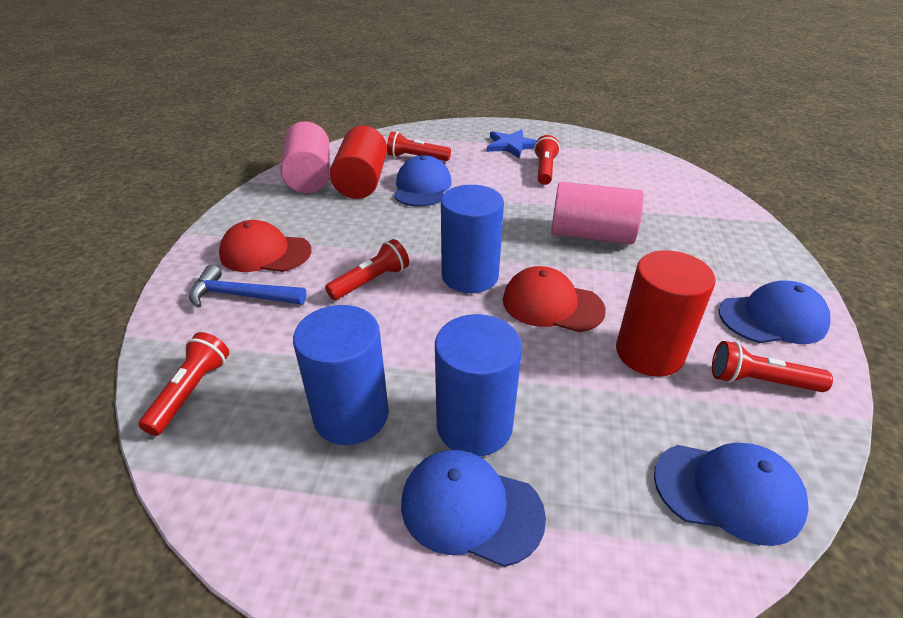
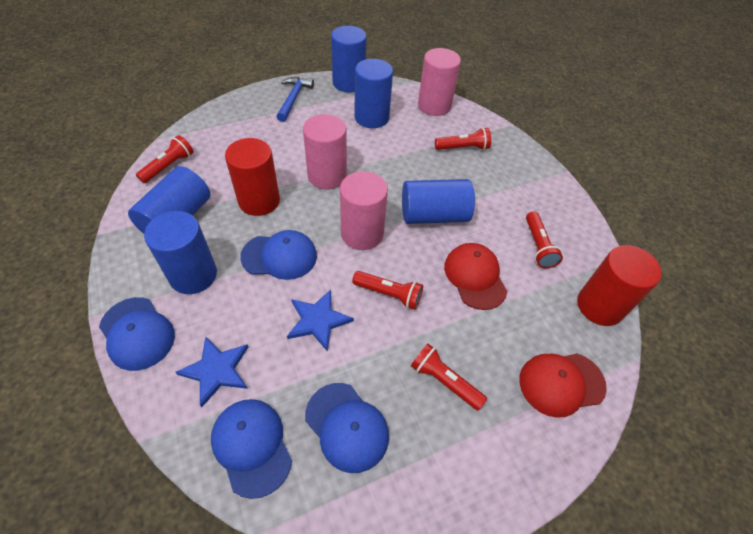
blue cylinder: 3 -> 5
blue star: 1 -> 2
pink cylinder: 2 -> 3

